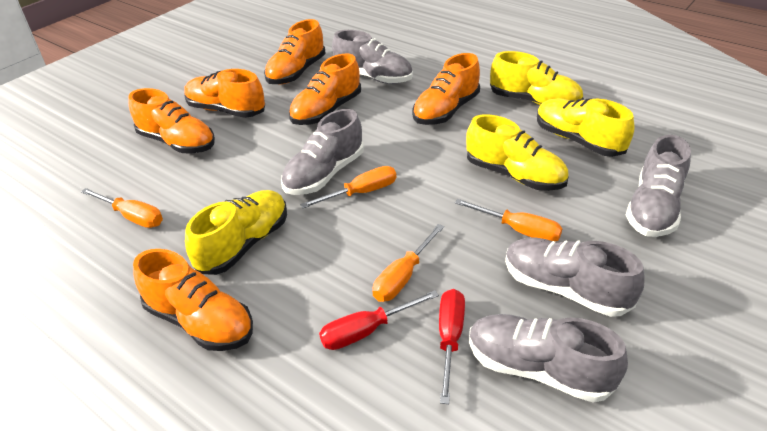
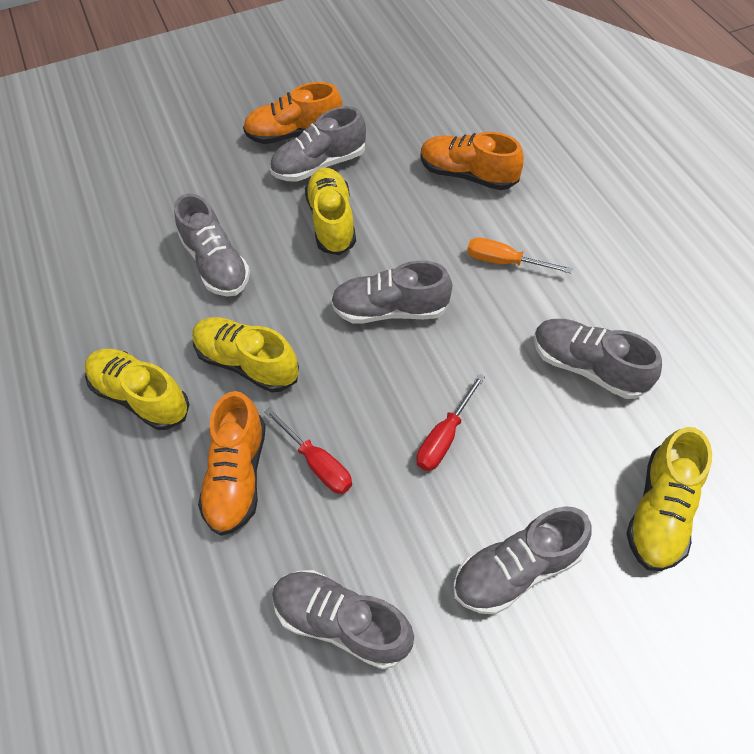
grey shoe: 5 -> 6
orange screwdriver: 4 -> 1
orange shoe: 6 -> 3

